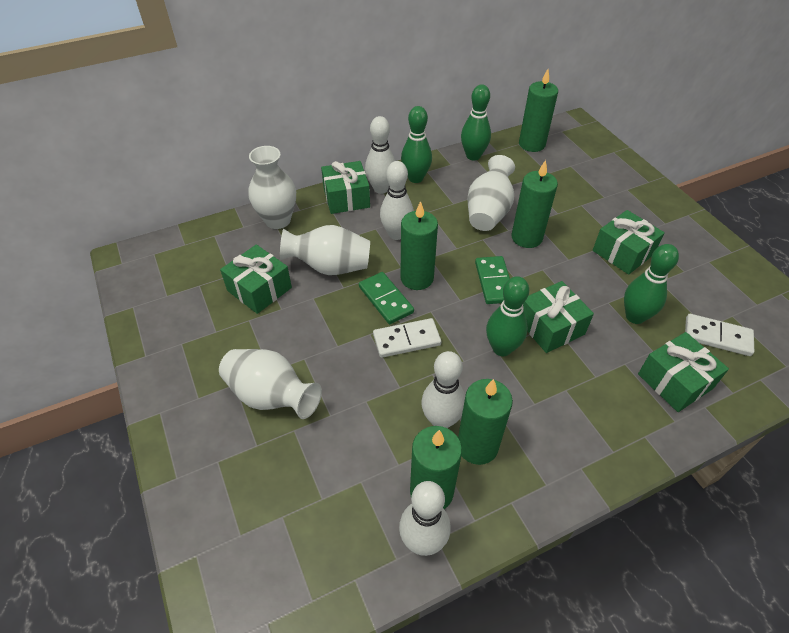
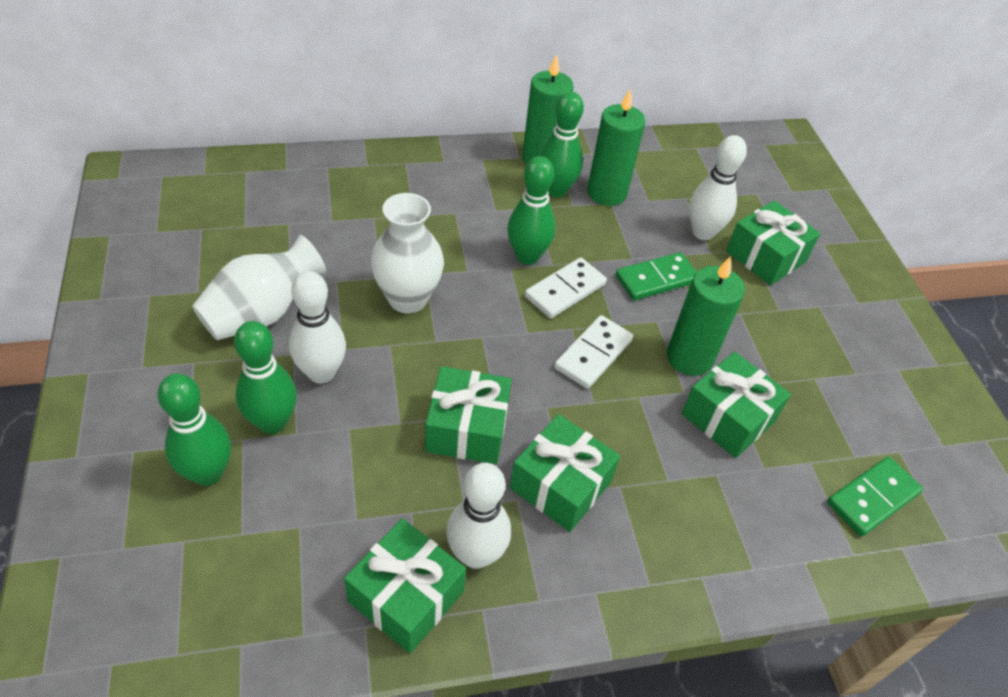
green candle: 5 -> 3
white bowling pin: 4 -> 3
white vase: 4 -> 2

